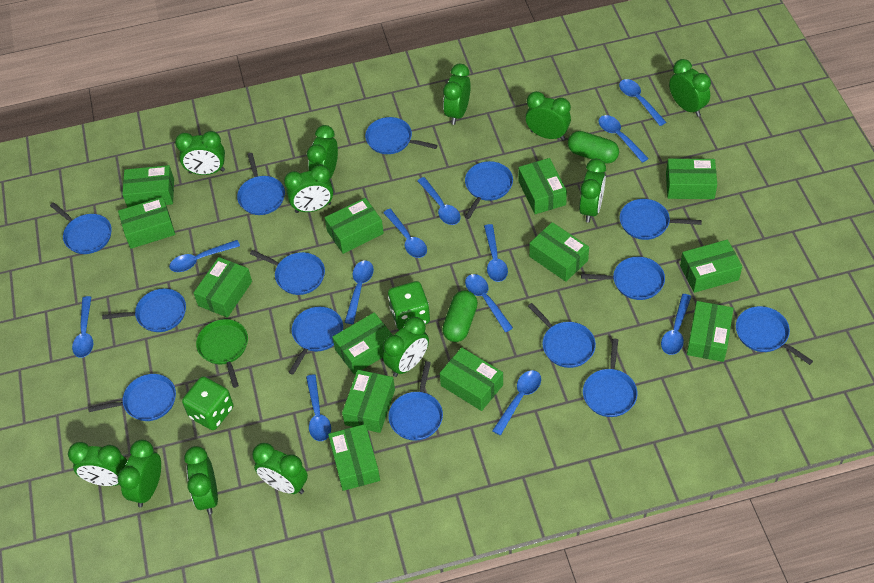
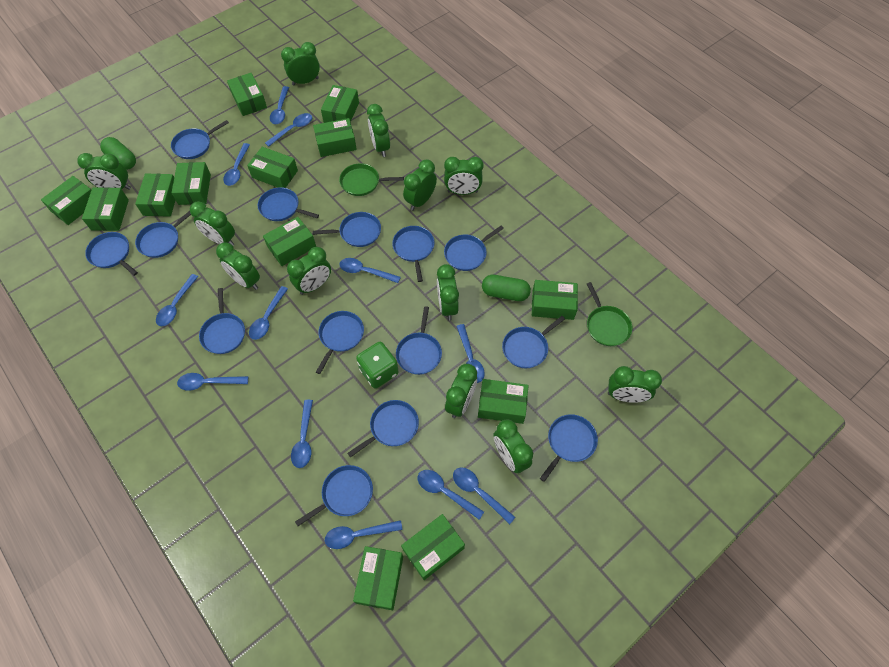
green dice: 2 -> 1
green pan: 1 -> 2

